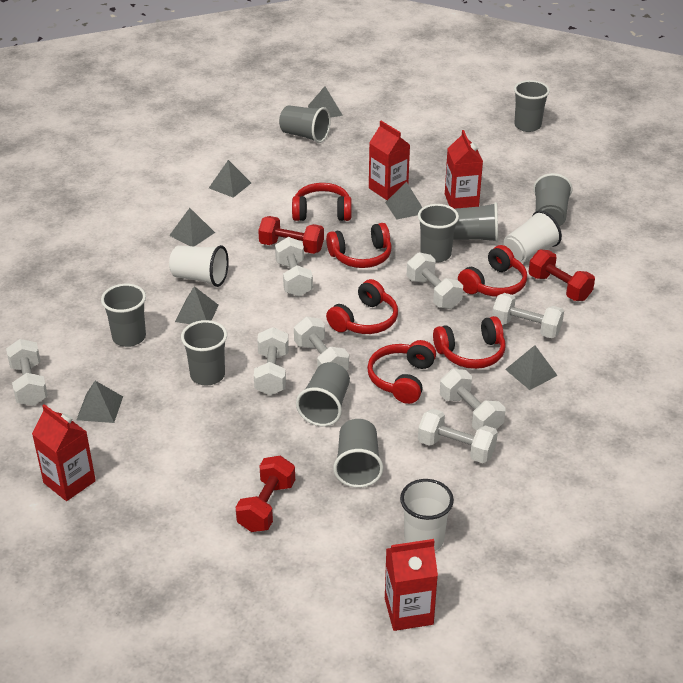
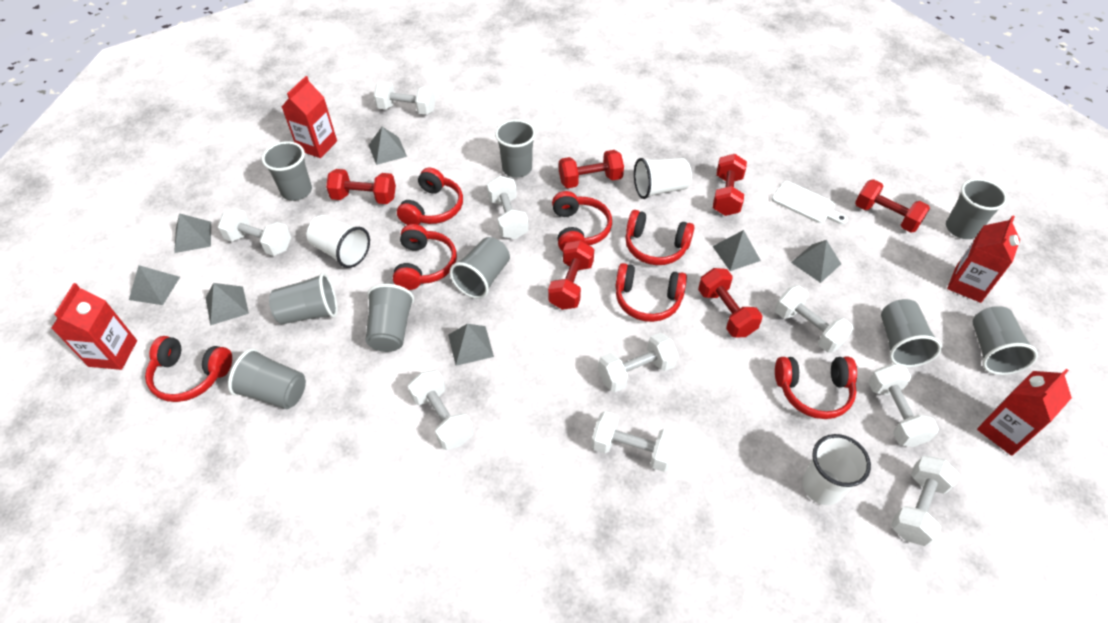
red dumbbell: 3 -> 6
red headphones: 6 -> 7
white cutting board: 0 -> 1
white dumbbell: 8 -> 9

